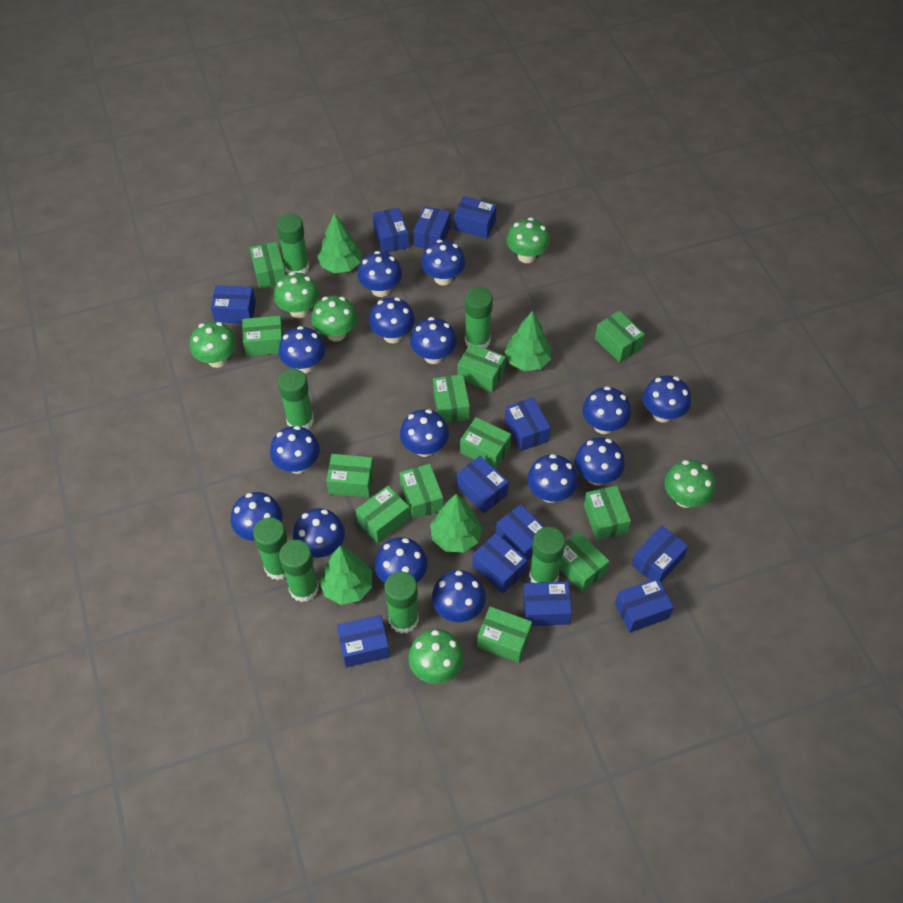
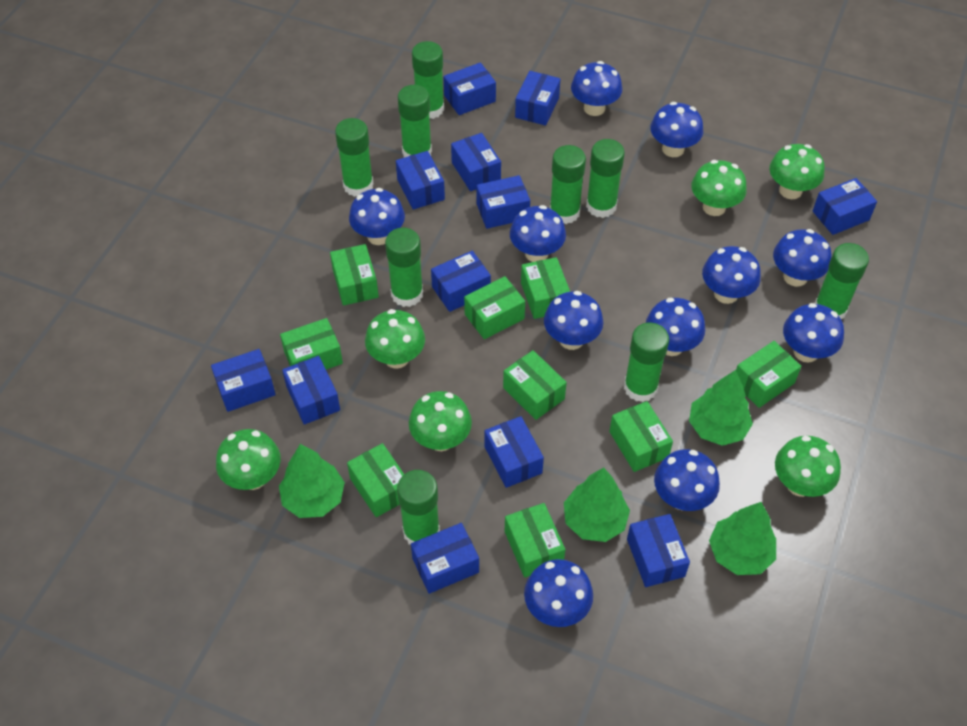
blue mushroom: 15 -> 11
green box: 12 -> 9
green glue stick: 7 -> 9

